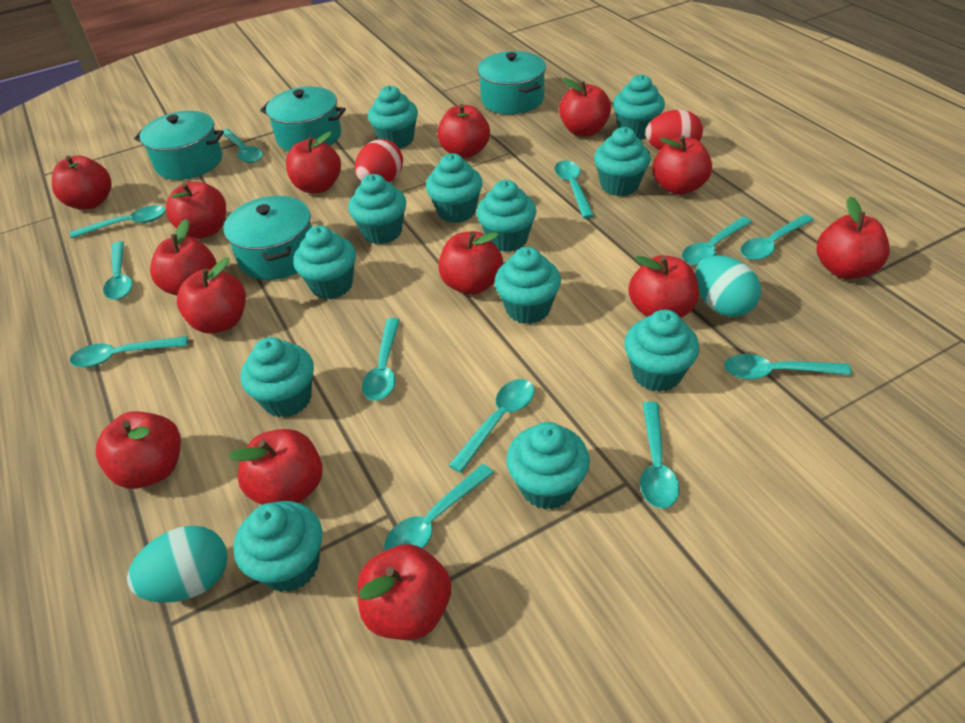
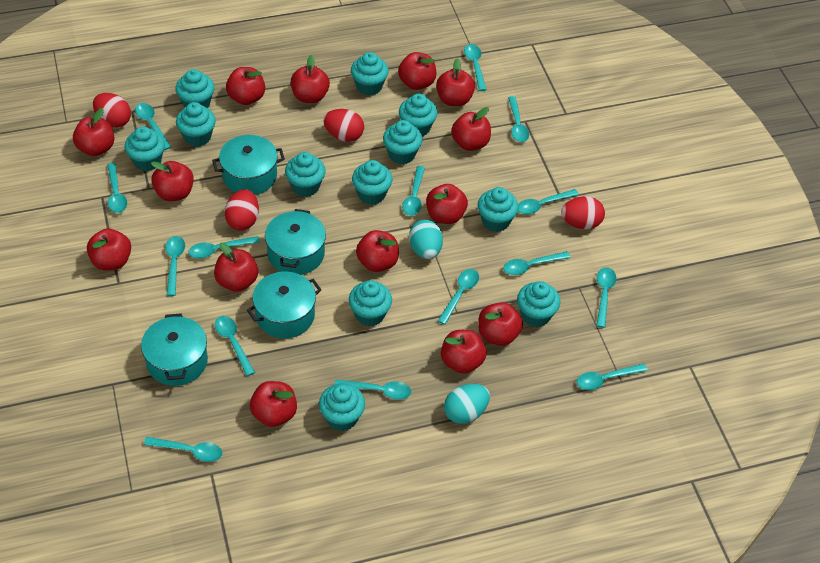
red egg: 2 -> 4
turquoise spoon: 12 -> 15

